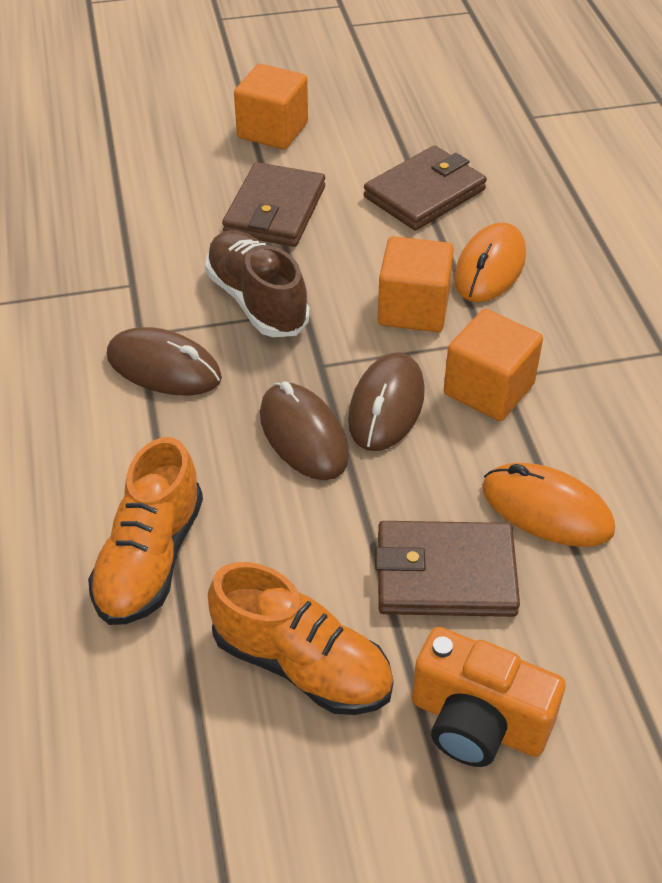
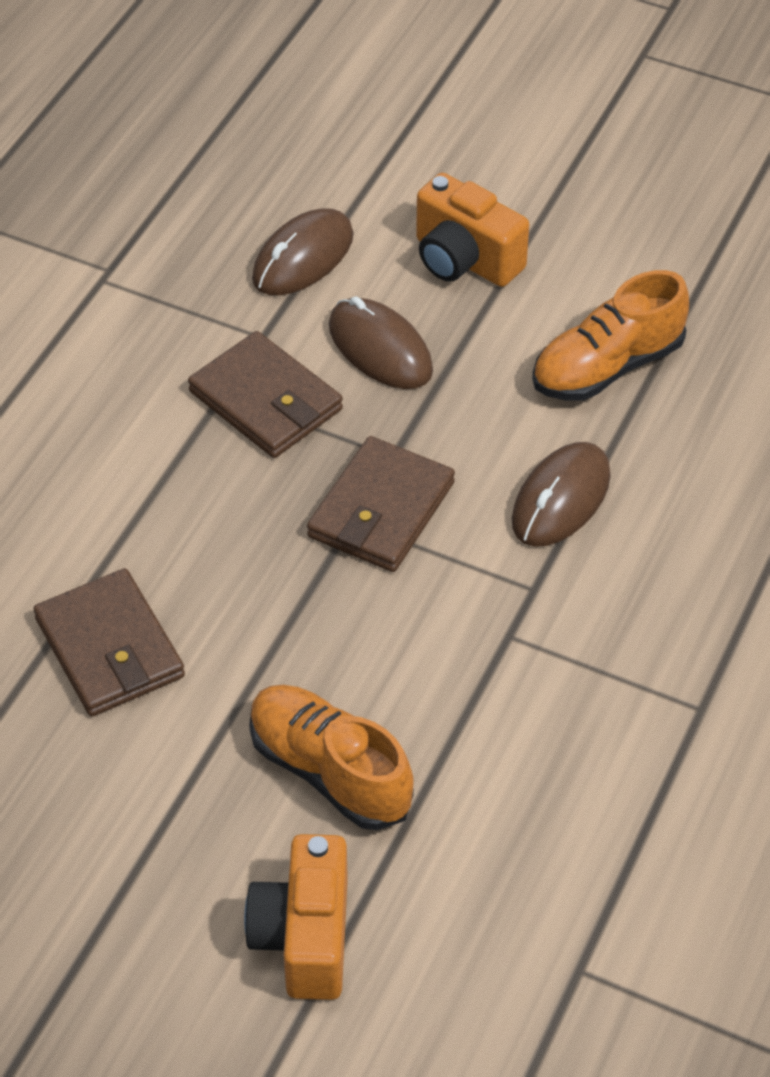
brown shoe: 1 -> 0
orange camera: 1 -> 2
orange cube: 3 -> 0
orange mouse: 2 -> 0

